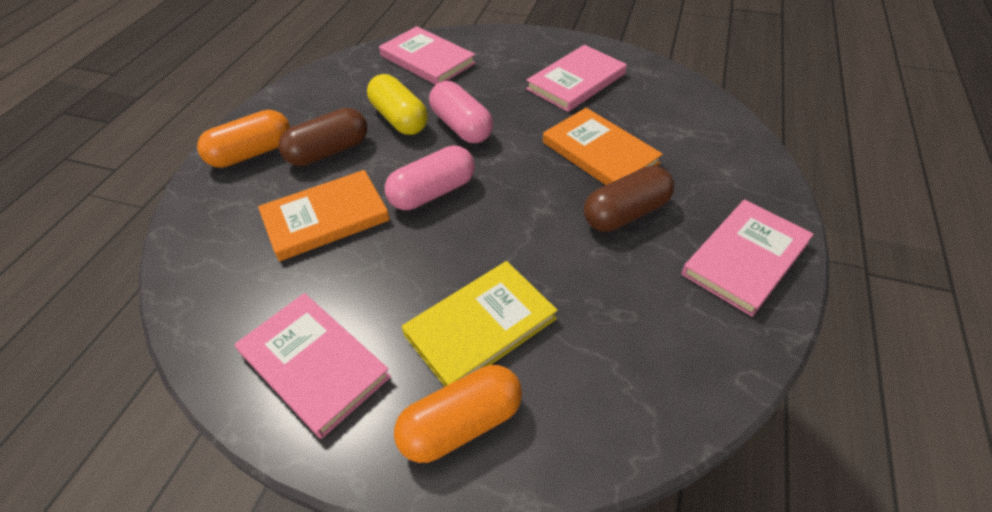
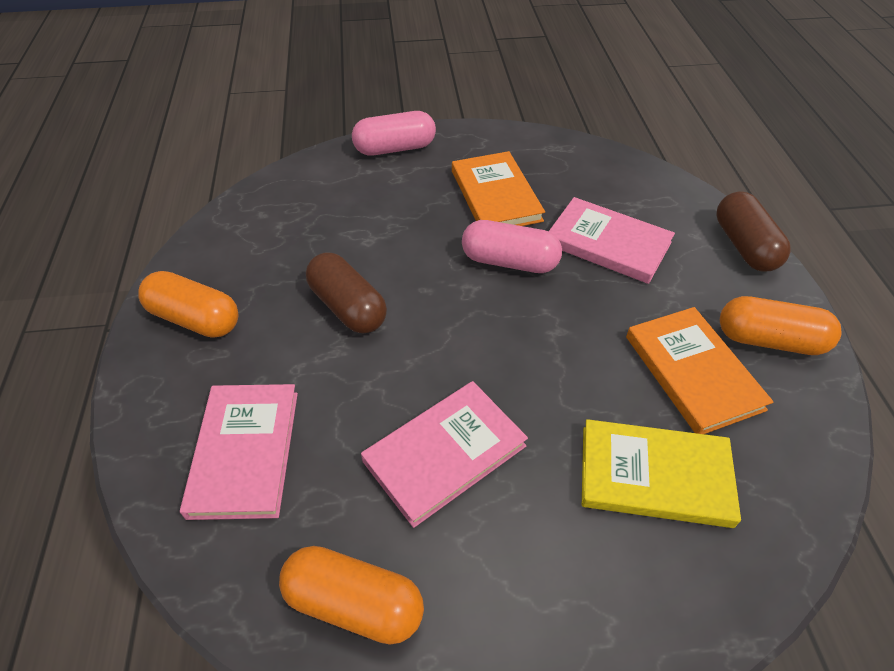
orange capsule: 2 -> 3
pink book: 4 -> 3
yellow capsule: 1 -> 0

